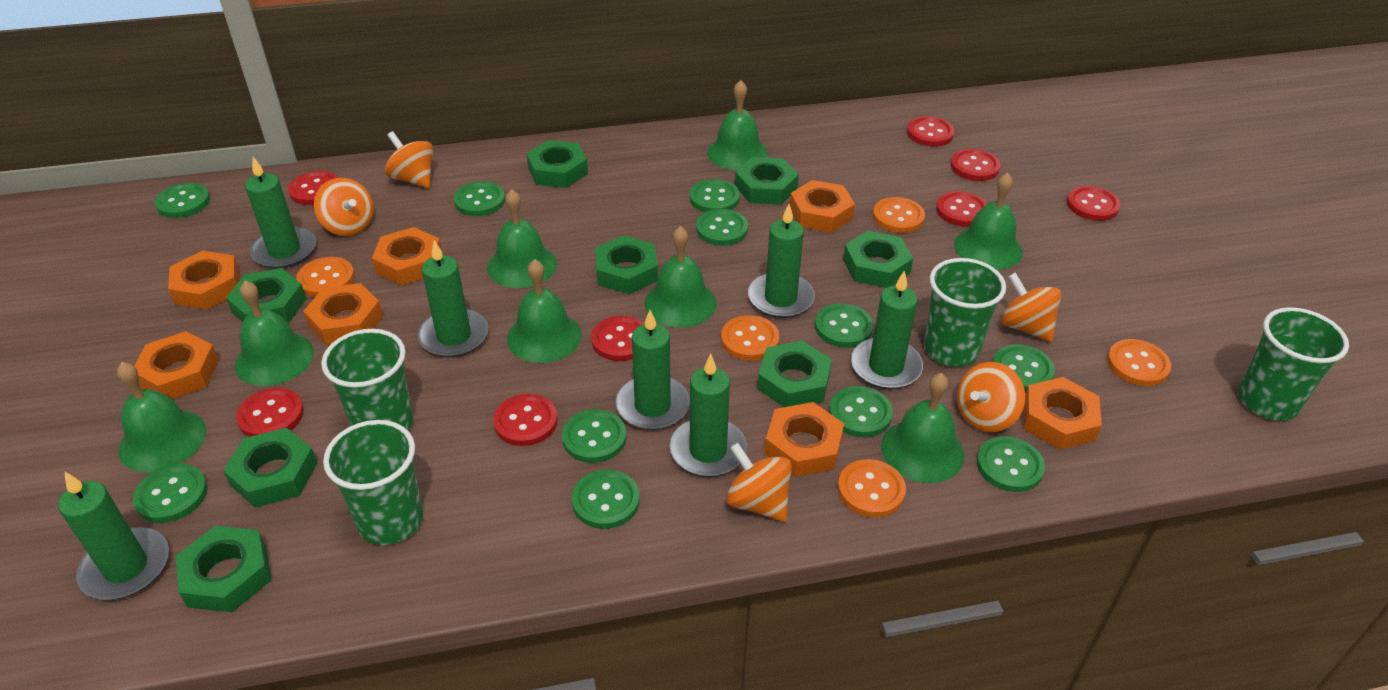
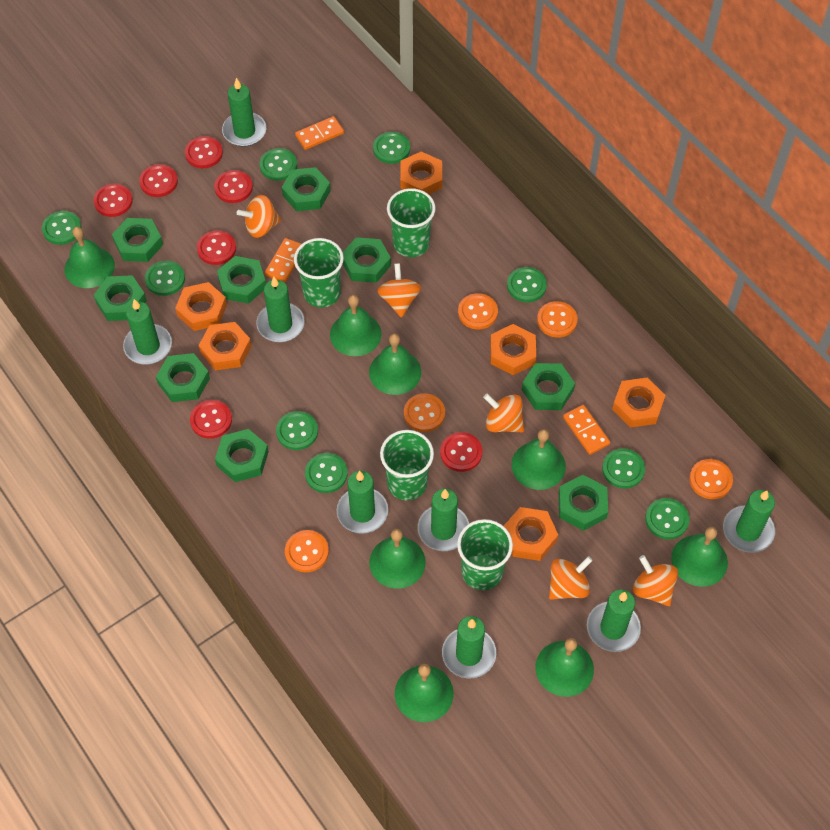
green button: 11 -> 9
green candle: 7 -> 8
green nut: 8 -> 9
orange domino: 0 -> 3
orange nut: 7 -> 6
red button: 8 -> 7

